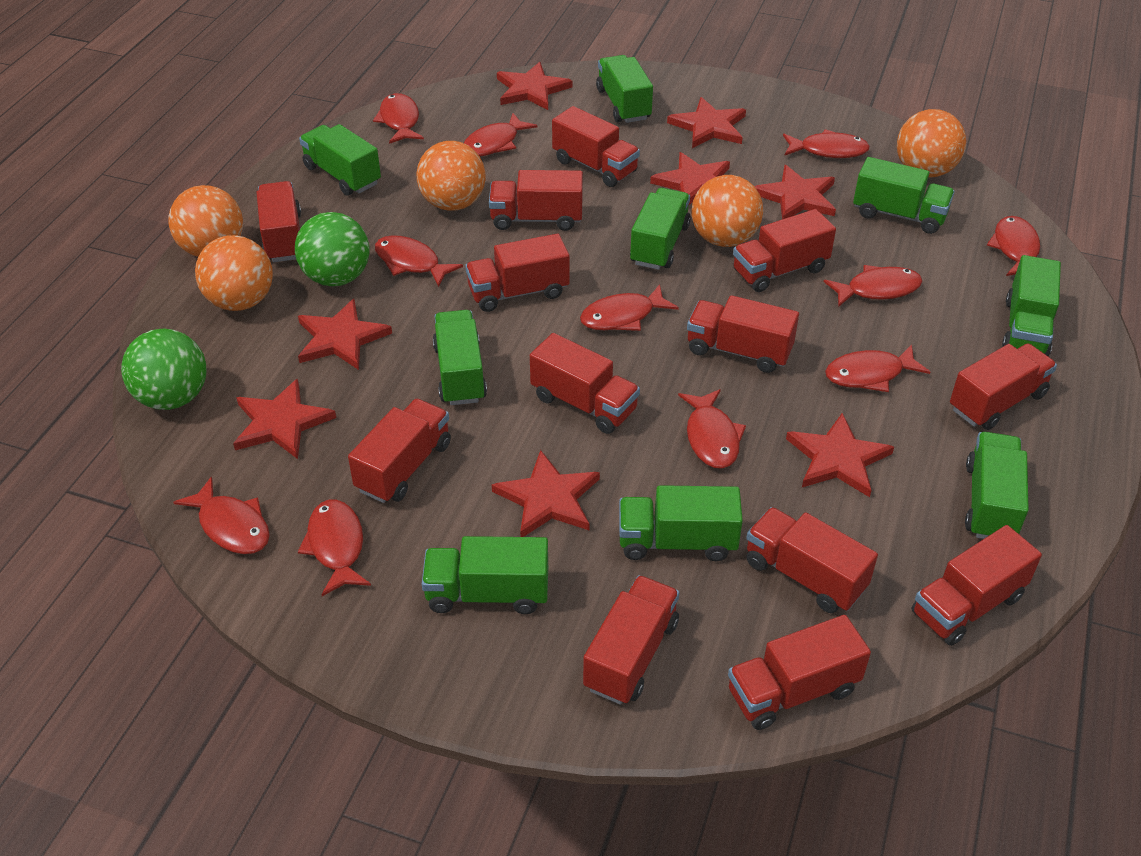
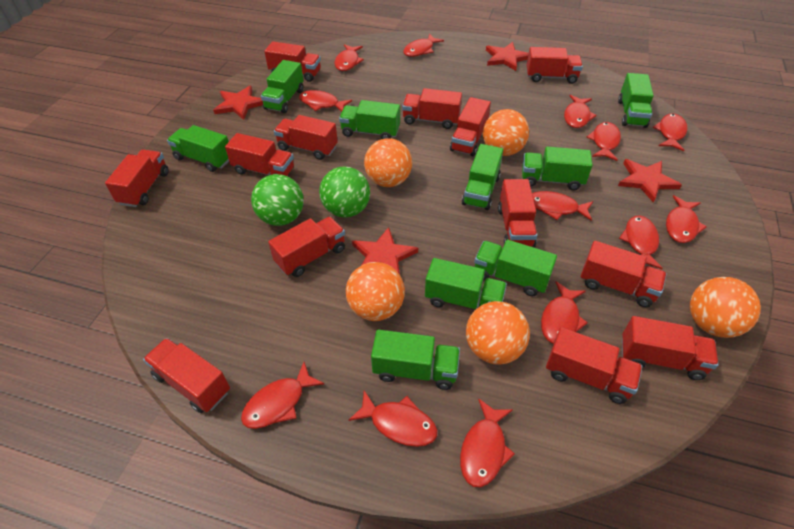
red fish: 11 -> 13
red star: 8 -> 4

